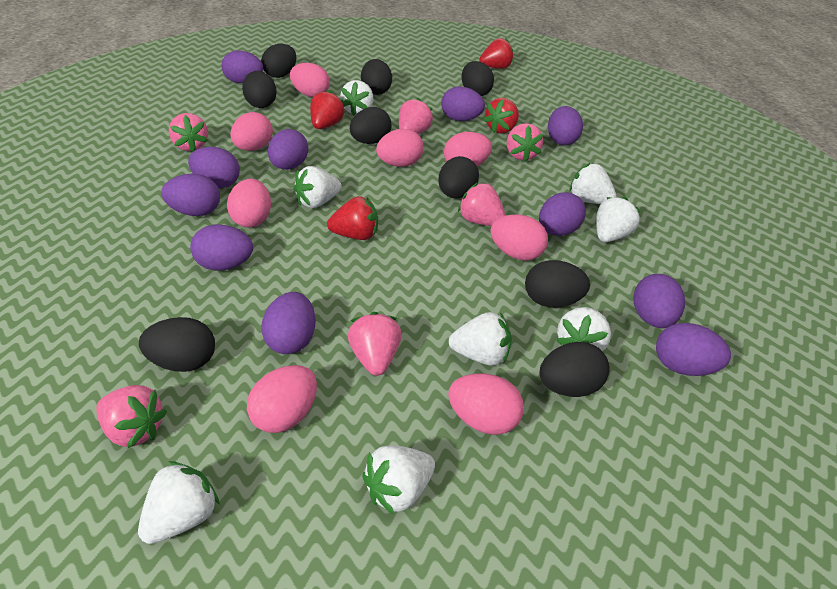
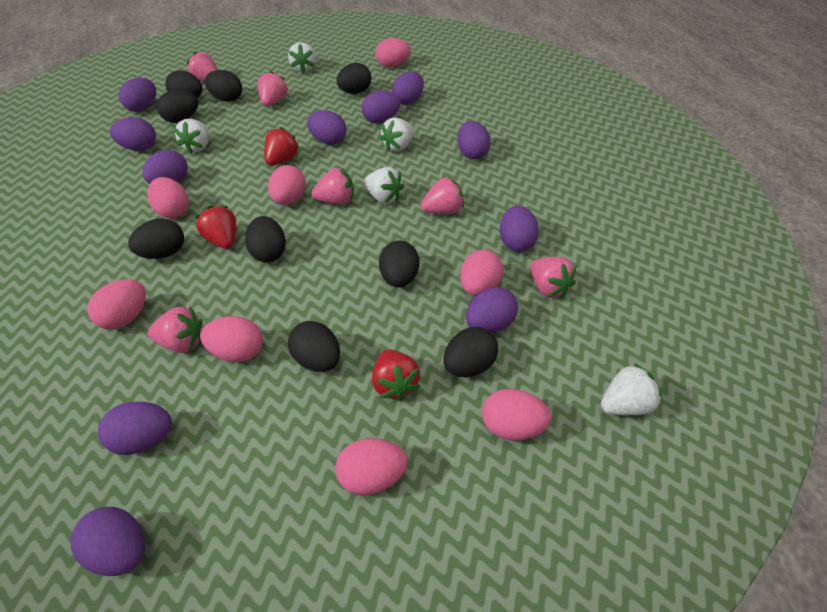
red strawberry: 4 -> 3
white strawberry: 8 -> 5

